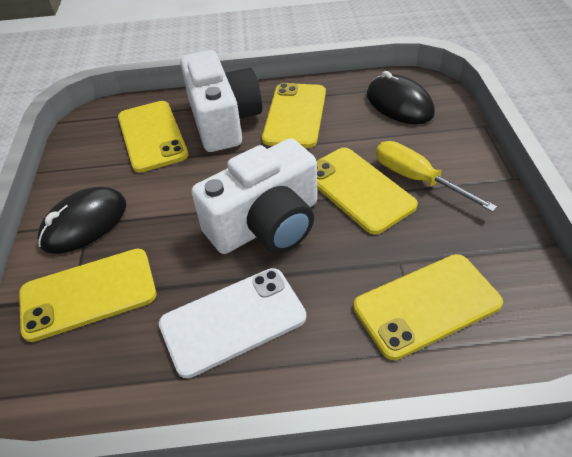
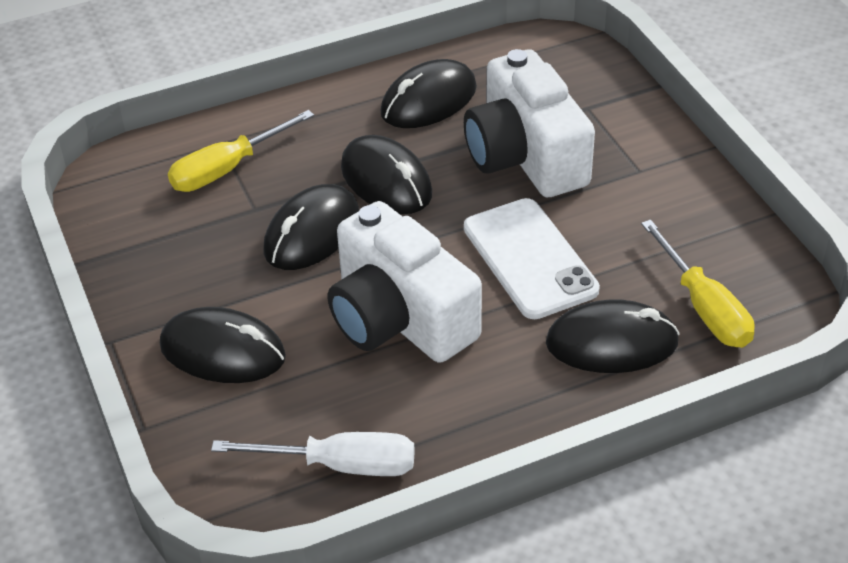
black mouse: 2 -> 5
white screwdriver: 0 -> 1
yellow phone: 5 -> 0
yellow screwdriver: 1 -> 2

